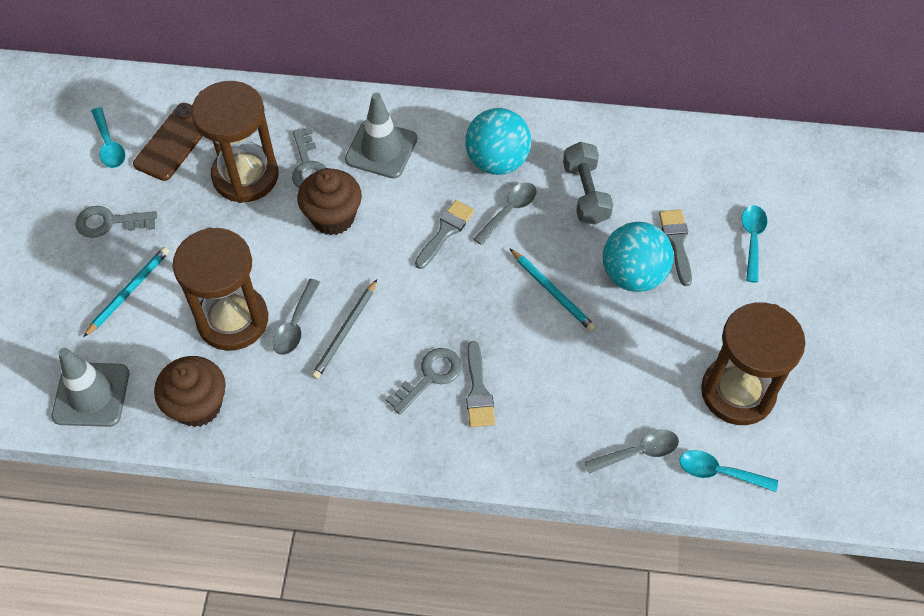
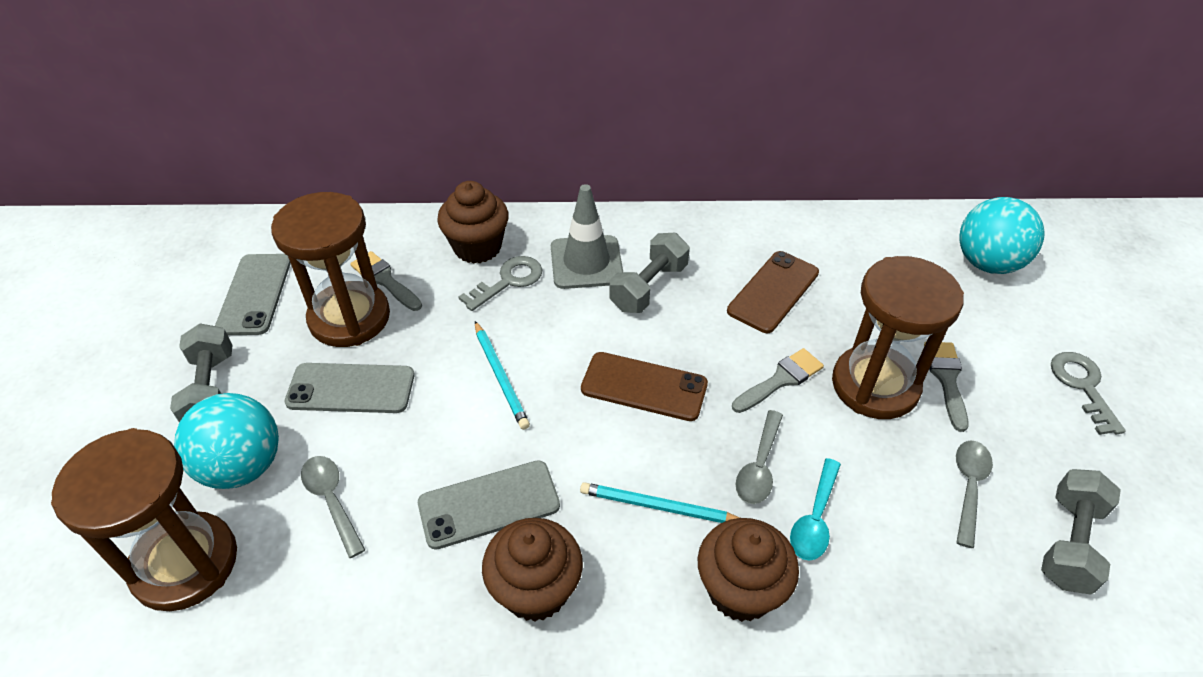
brown cupcake: 2 -> 3
brown phone: 1 -> 2
grey dumbbell: 1 -> 3
grey key: 3 -> 2
grey pencil: 1 -> 0
grey phone: 0 -> 3
grey traffic cone: 2 -> 1
turquoise spoon: 3 -> 1

